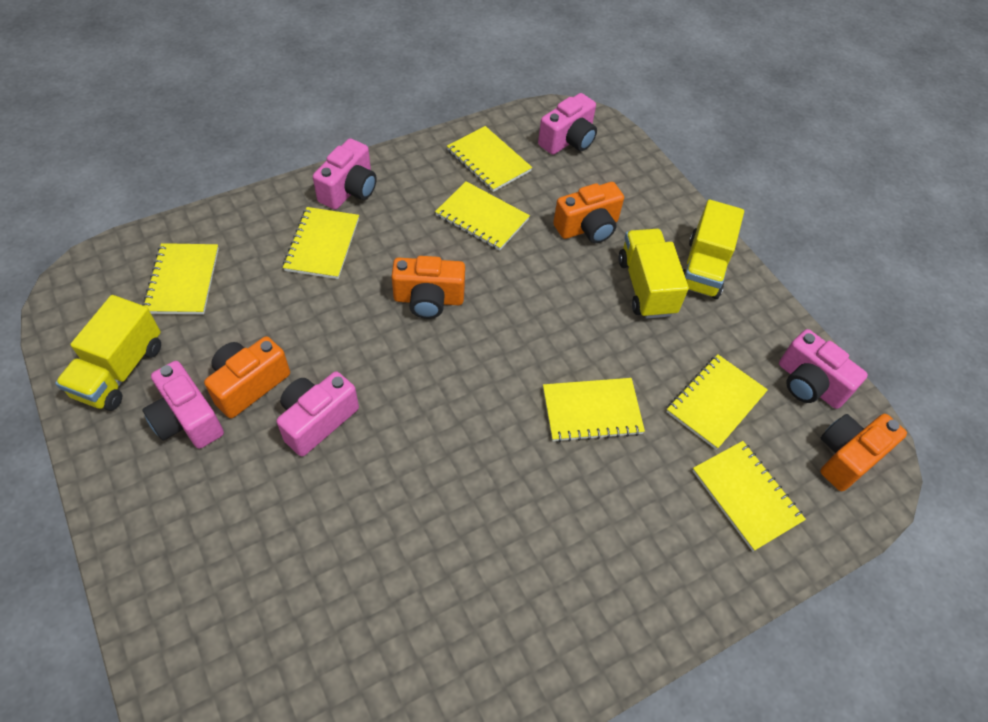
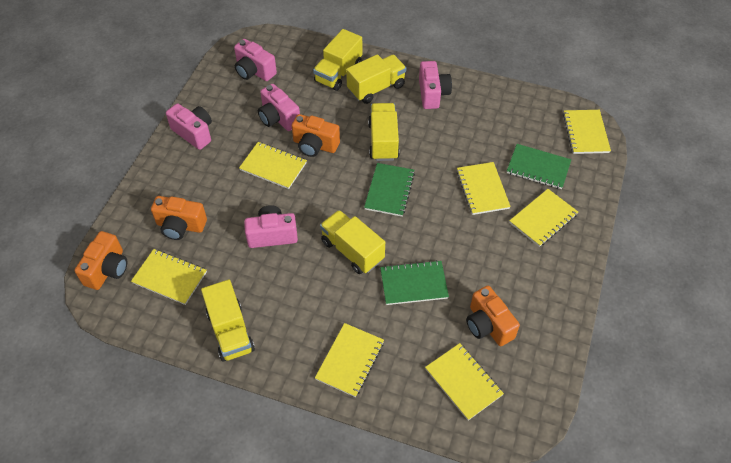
green notebook: 0 -> 3
yellow truck: 3 -> 5

